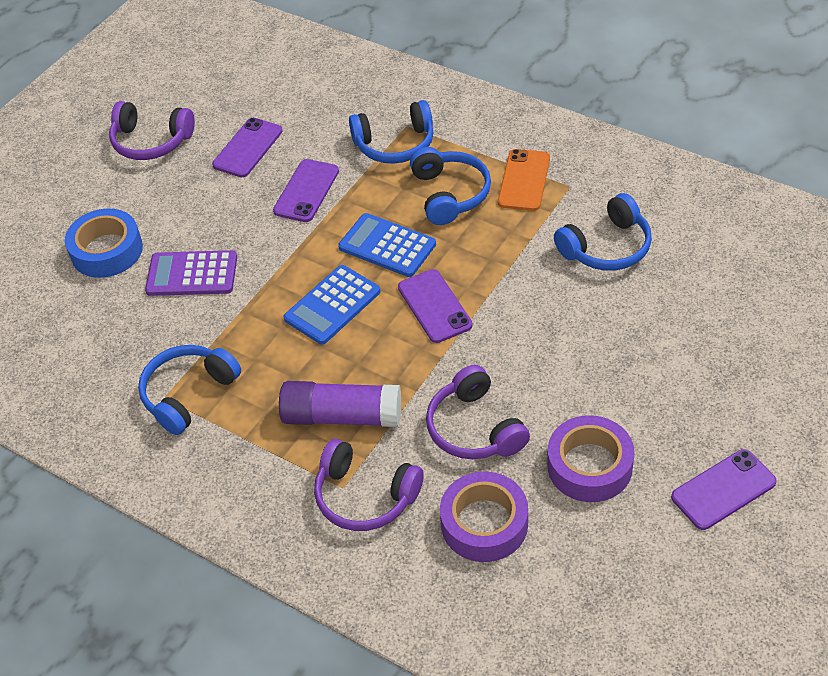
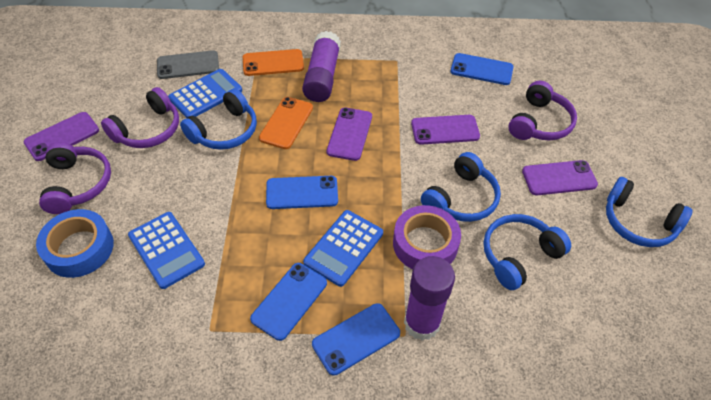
blue calculator: 2 -> 3
blue phone: 0 -> 4
grey phone: 0 -> 1
orange phone: 1 -> 2
purple calculator: 1 -> 0
purple glue stick: 1 -> 2
purple tape: 2 -> 1

